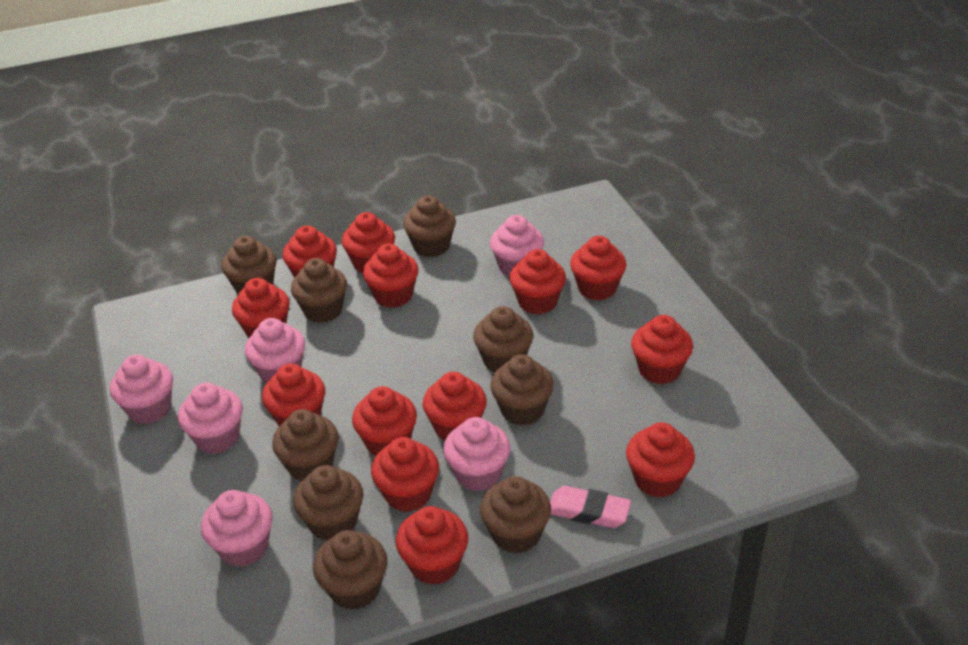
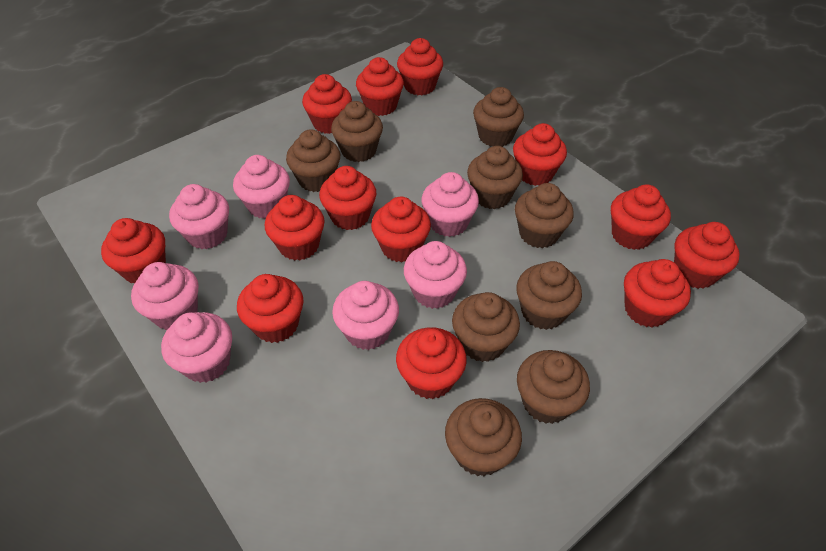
pink cupcake: 6 -> 7
pink eraser: 1 -> 0

